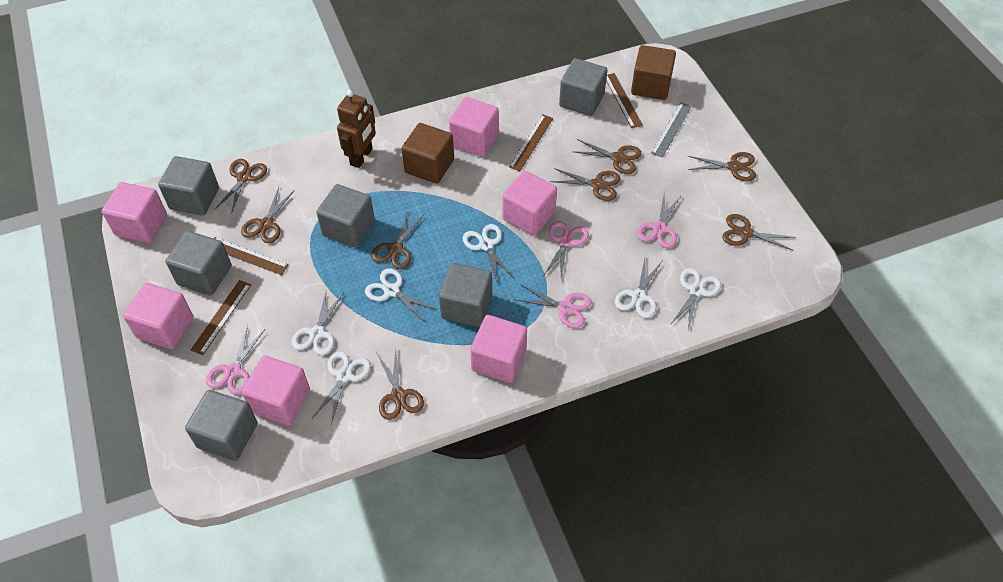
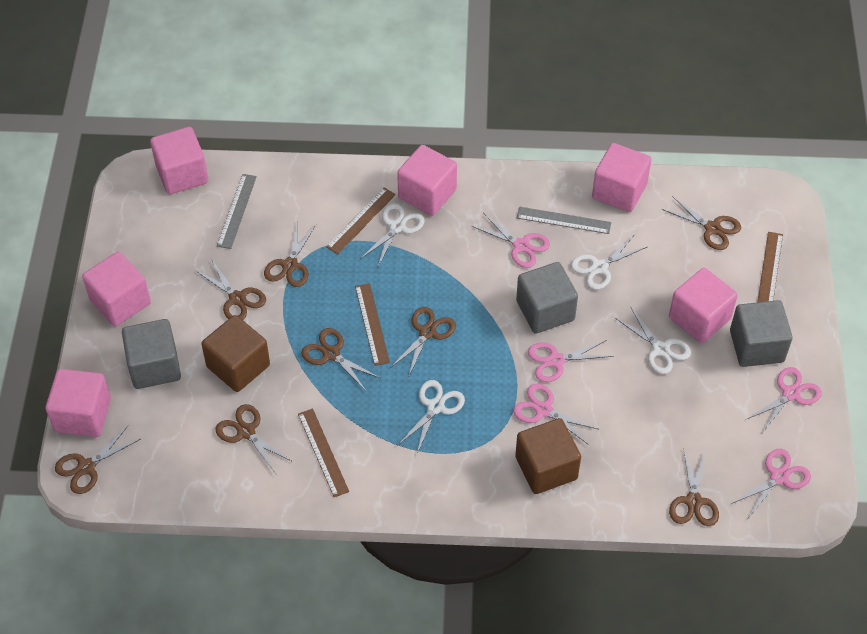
brown robot: 1 -> 0
grey cube: 6 -> 3
grey ruler: 1 -> 2
pink scissors: 4 -> 5
white scissors: 6 -> 4

